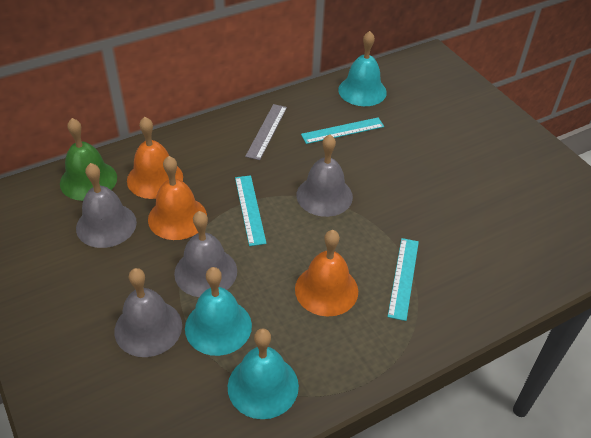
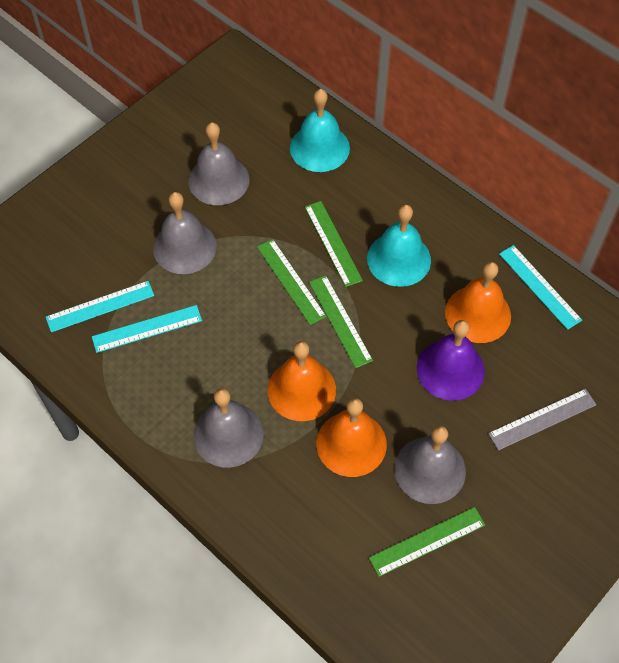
green bell: 1 -> 0
green ruler: 0 -> 4
purple bell: 0 -> 1
turquoise bell: 3 -> 2

